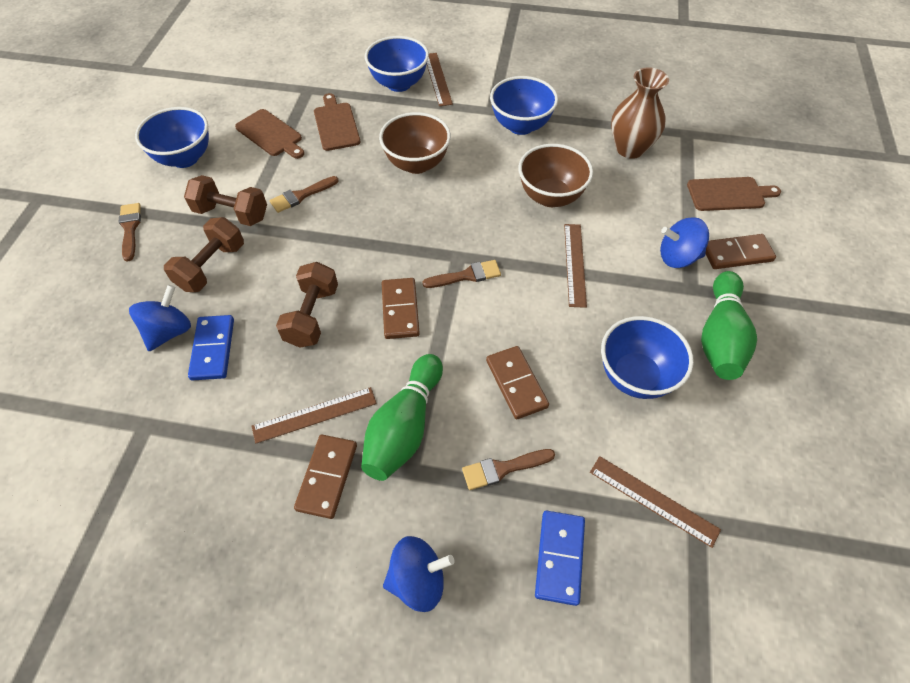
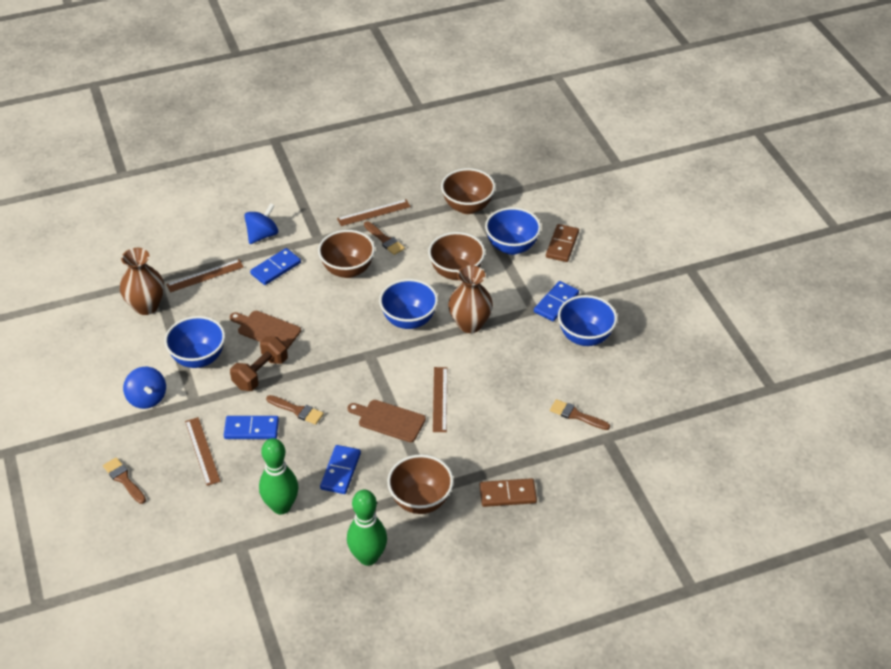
blue domino: 2 -> 4
blue spinning top: 3 -> 2
brown bowl: 2 -> 4
brown cutting board: 3 -> 2
brown domino: 4 -> 2
brown dumbbell: 3 -> 1
brown vase: 1 -> 2

